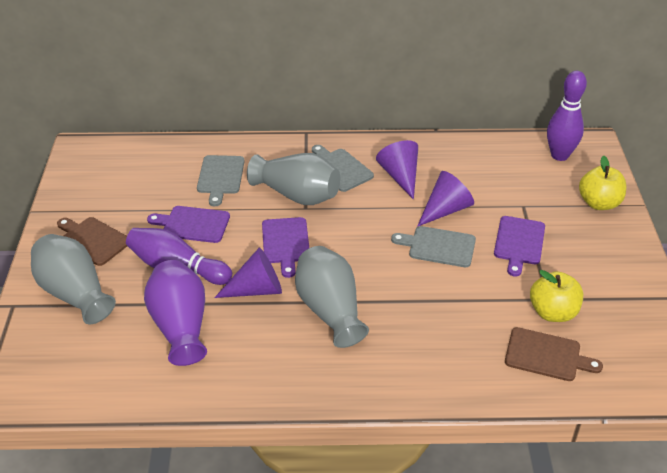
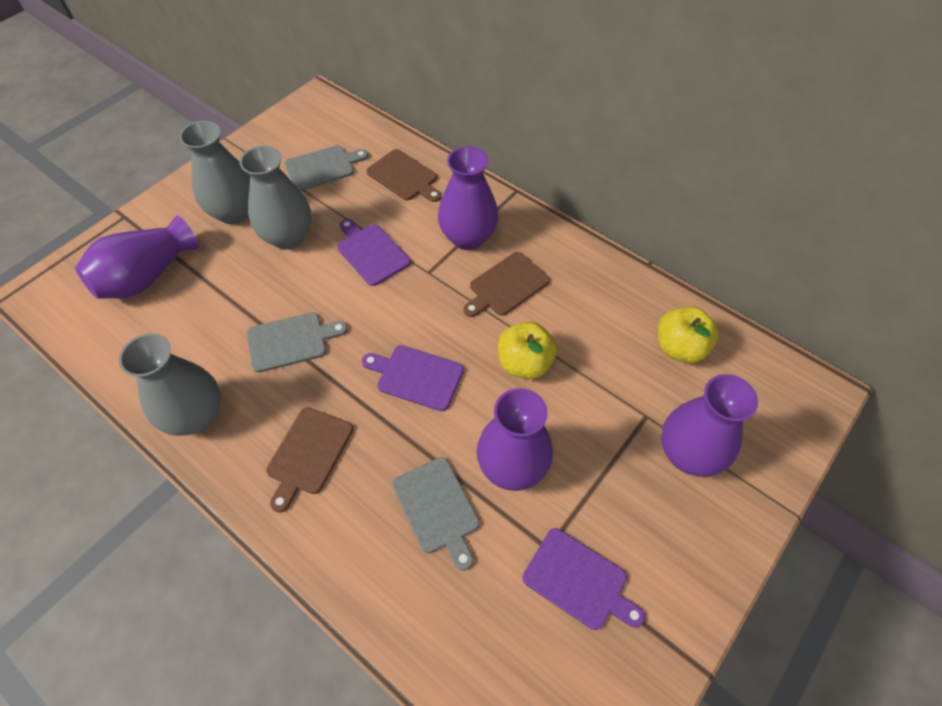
brown cutting board: 2 -> 3
purple bowling pin: 2 -> 0
purple cone: 3 -> 0
purple vase: 1 -> 4

